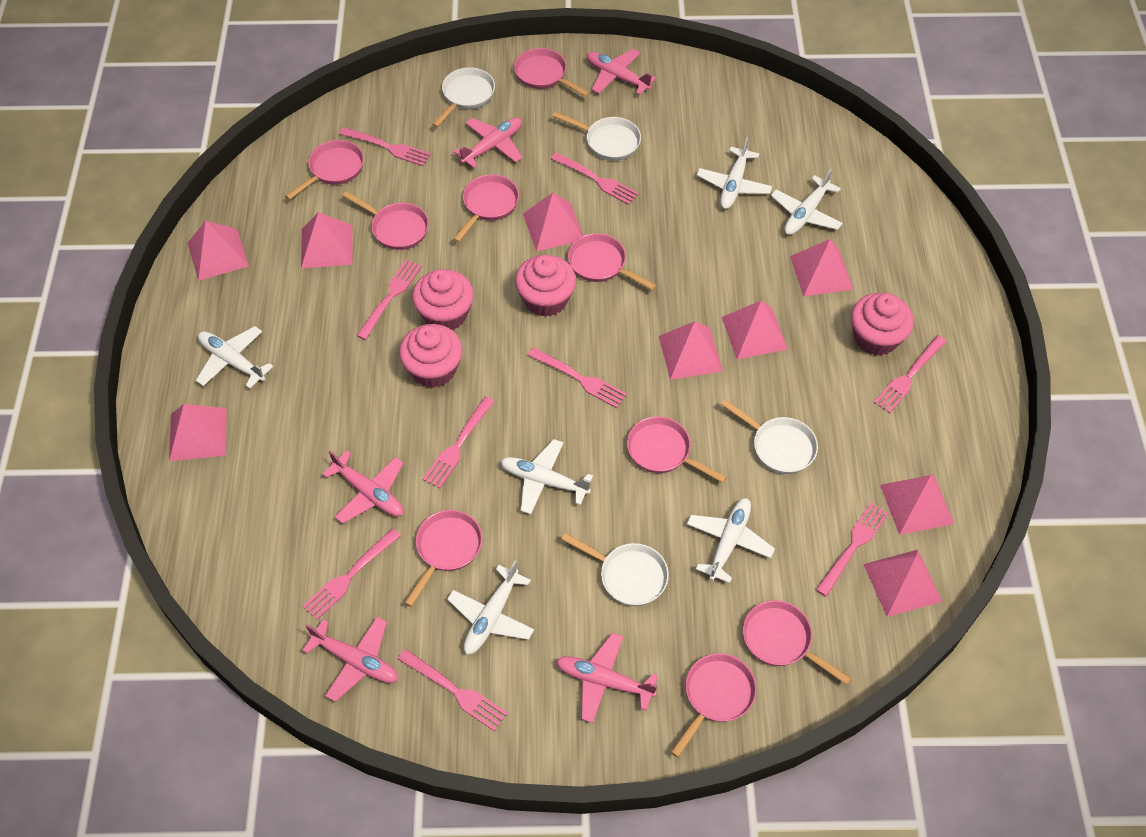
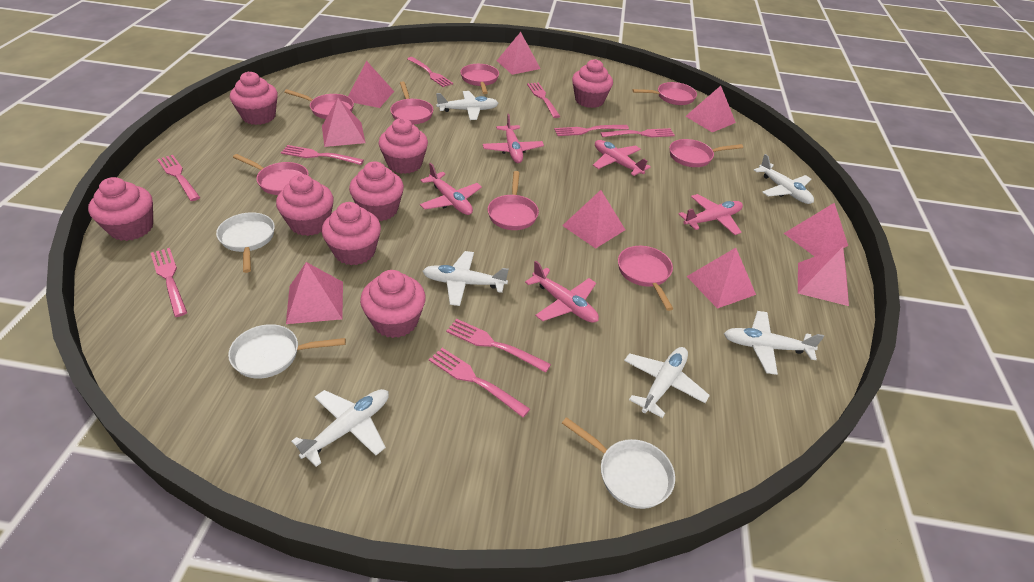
pink cupcake: 4 -> 8
pink pan: 9 -> 8
white pan: 4 -> 3

